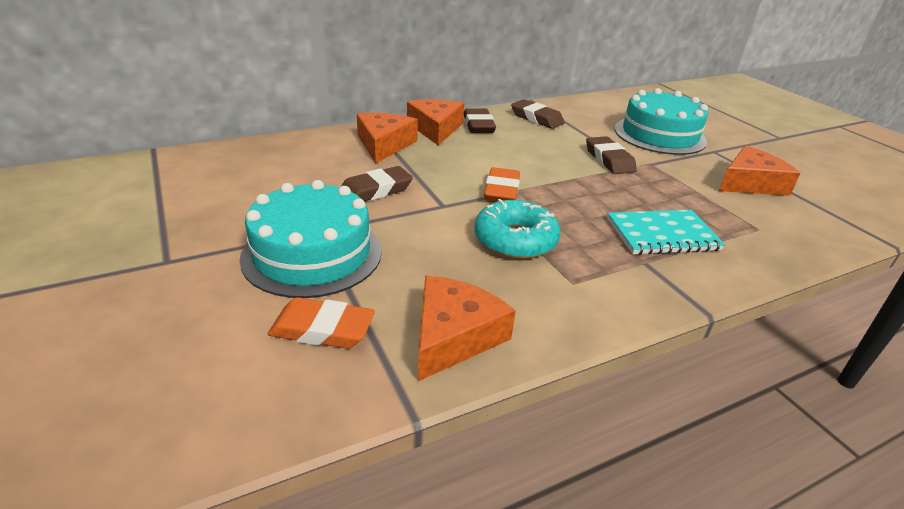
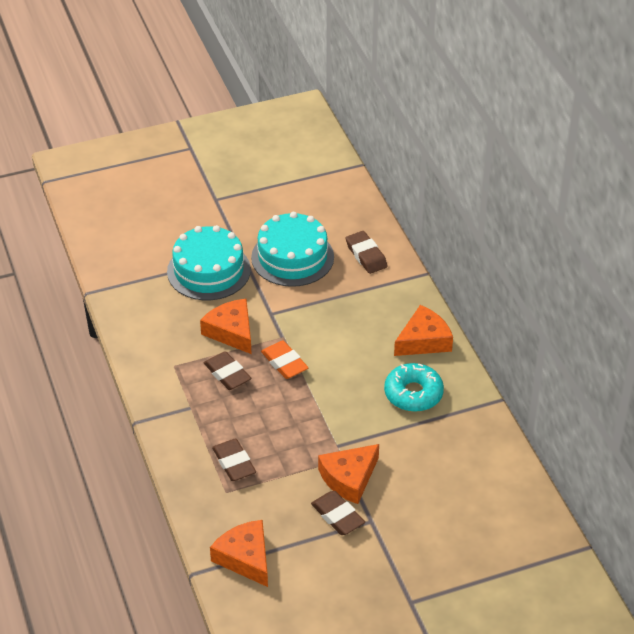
orange eraser: 2 -> 1
turquoise notebook: 1 -> 0

